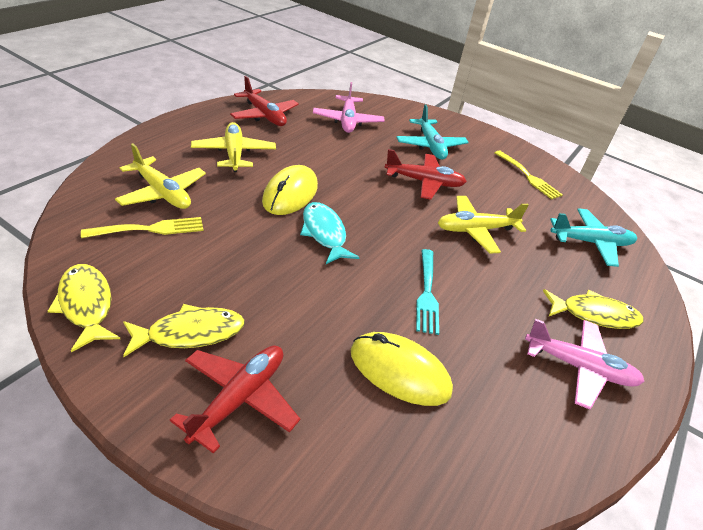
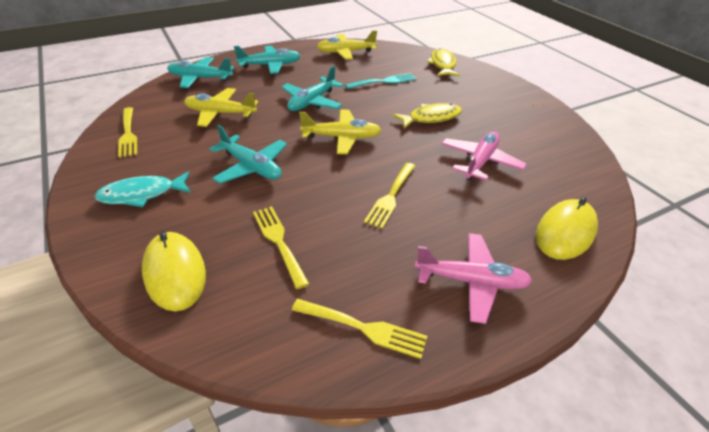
red plane: 3 -> 0
turquoise plane: 2 -> 4
yellow fish: 3 -> 2
yellow fork: 2 -> 4

